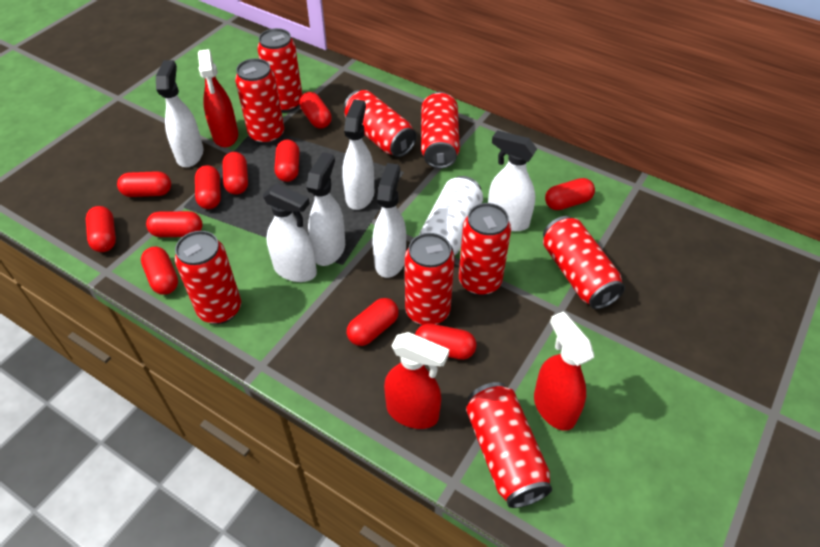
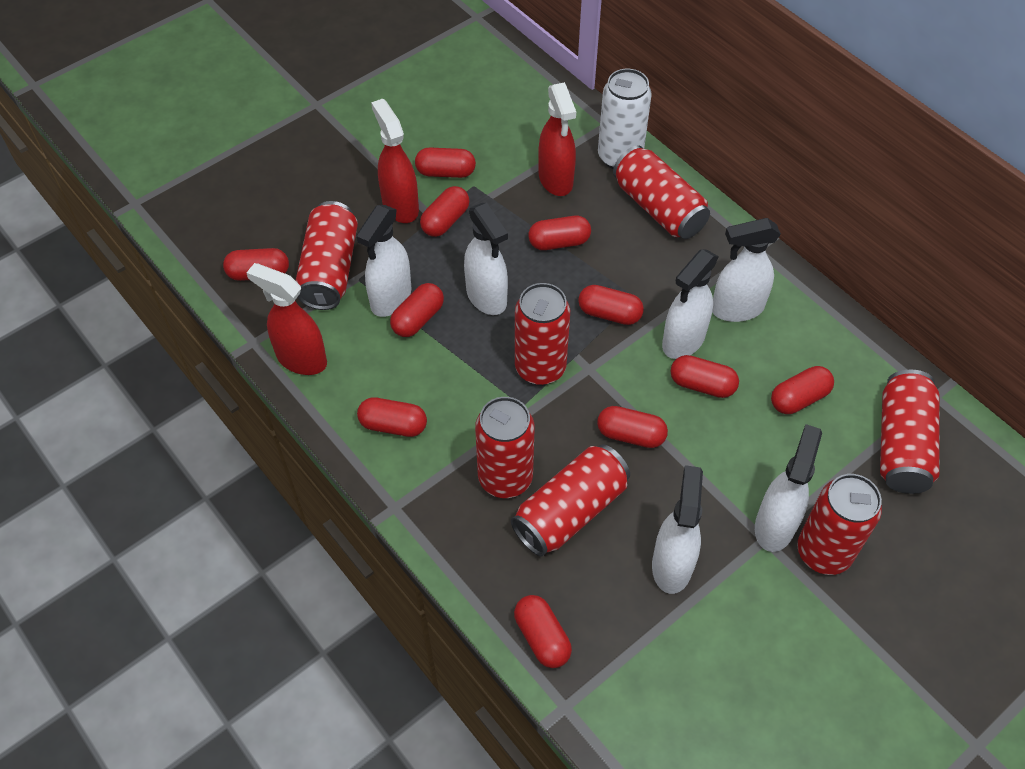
red can: 9 -> 7

